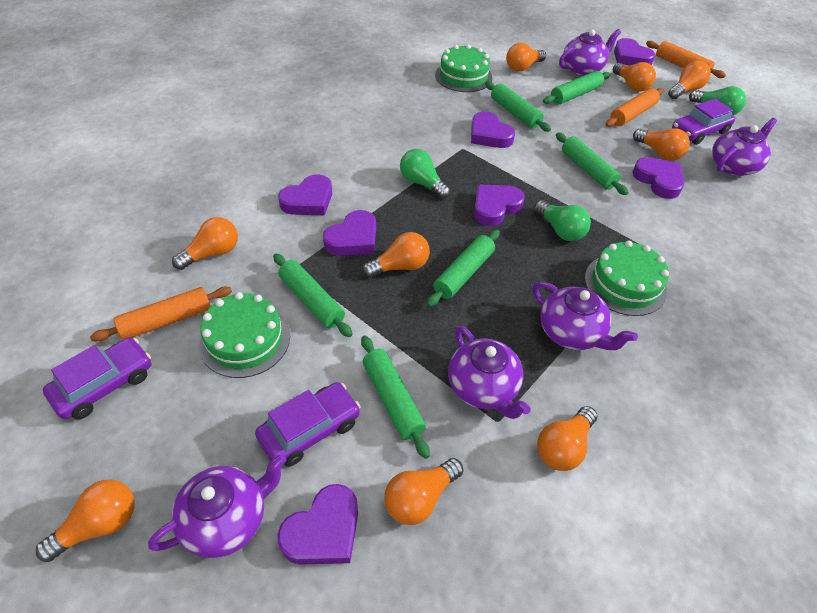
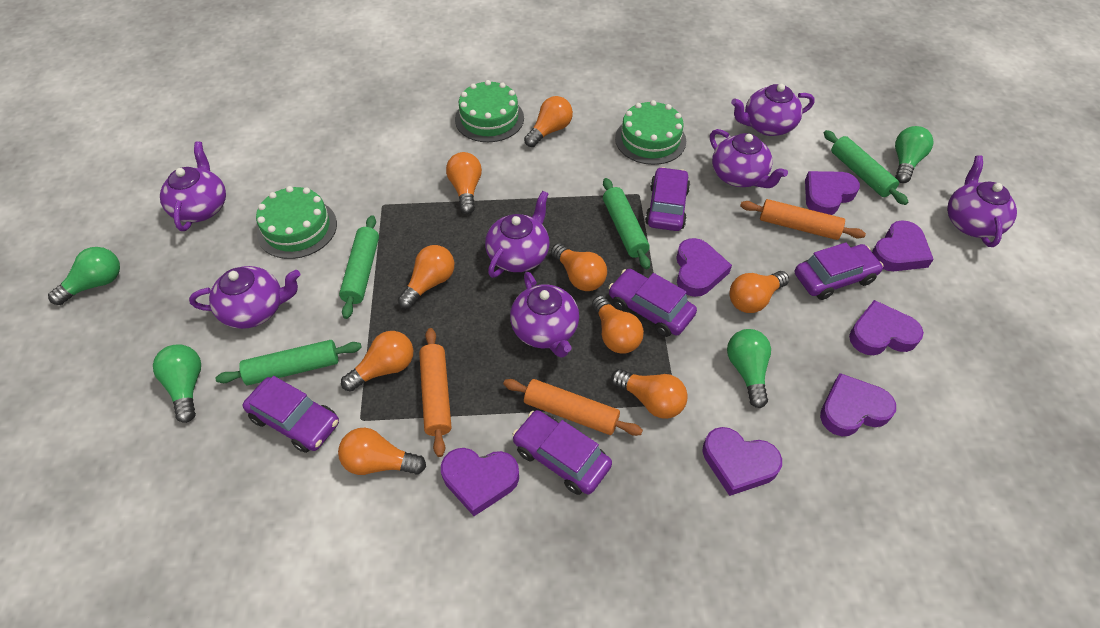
green light bulb: 3 -> 4
green rolling pin: 6 -> 4
purple car: 3 -> 5
purple teapot: 5 -> 7

